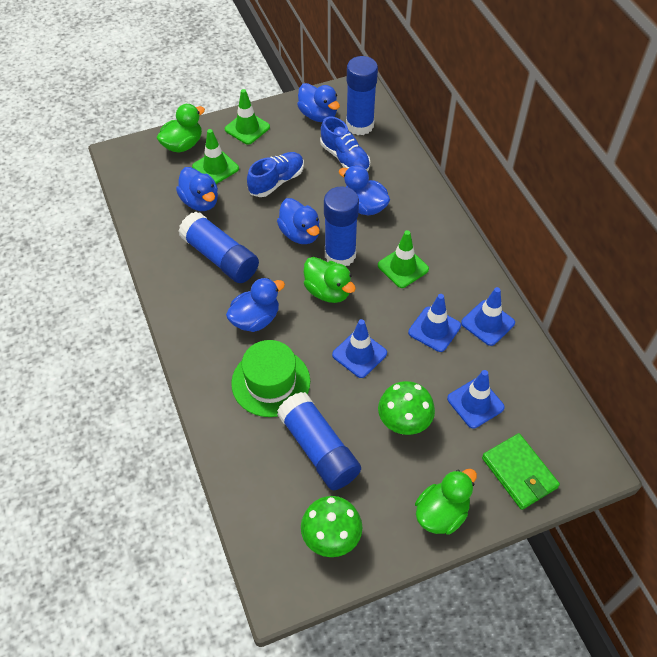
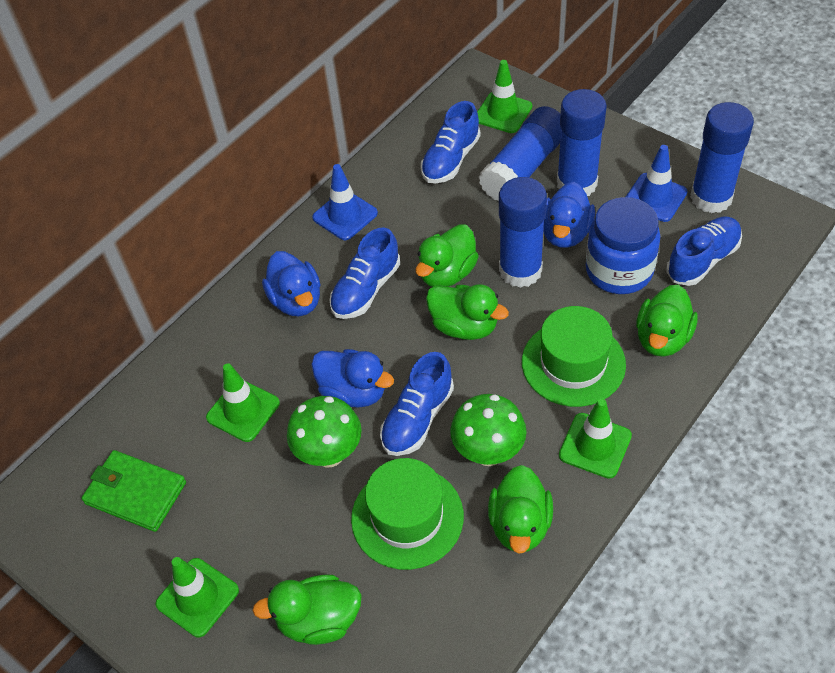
blue duck: 5 -> 3
blue jar: 0 -> 1
blue shoe: 2 -> 4
blue traffic cone: 4 -> 2
green duck: 3 -> 5
green hat: 1 -> 2
green traffic cone: 3 -> 4

